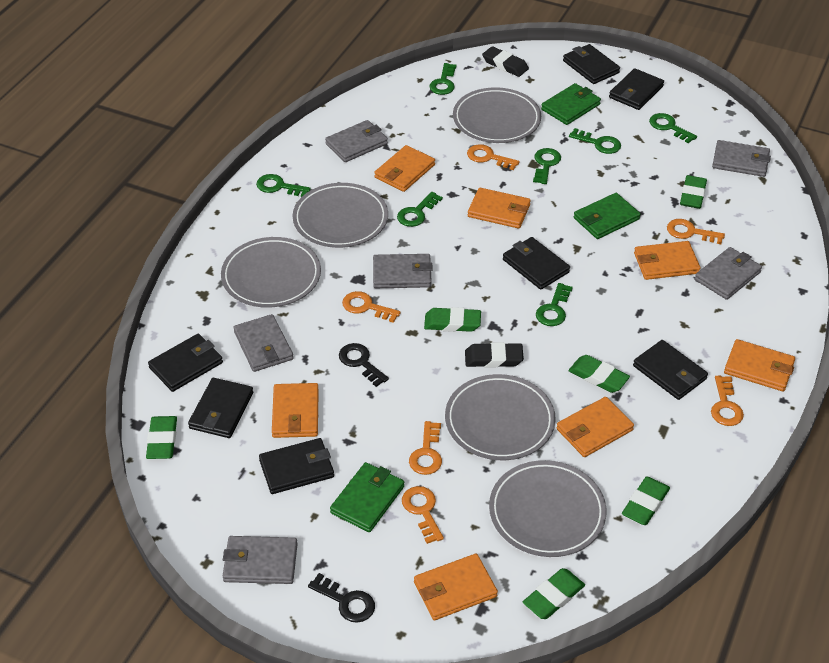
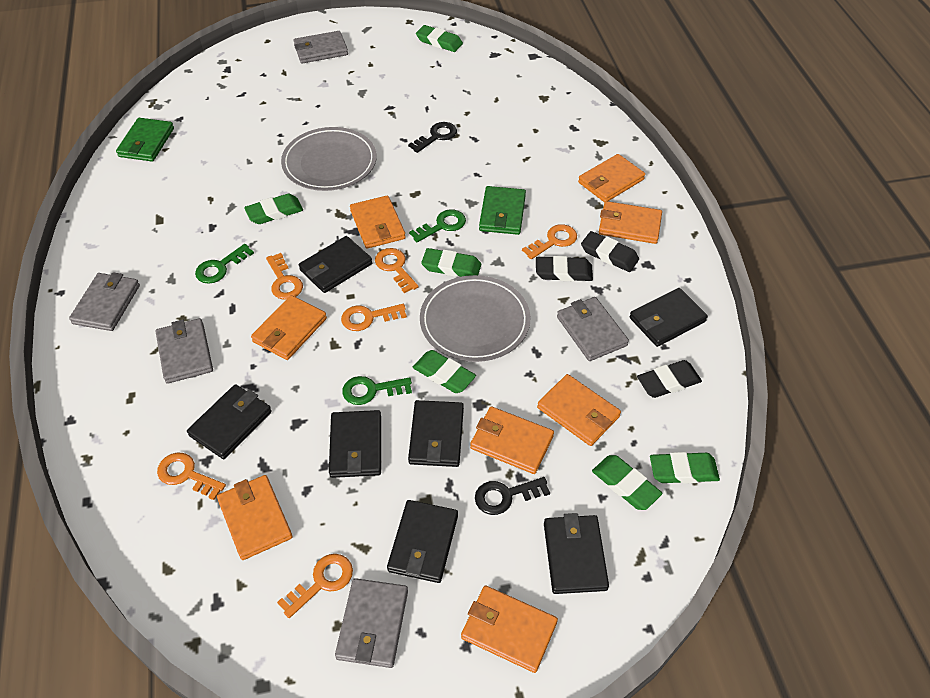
black eraser: 2 -> 3
green key: 7 -> 3
green wallet: 3 -> 2
grey plate: 5 -> 2
grey wallet: 6 -> 5
orange wallet: 7 -> 8

